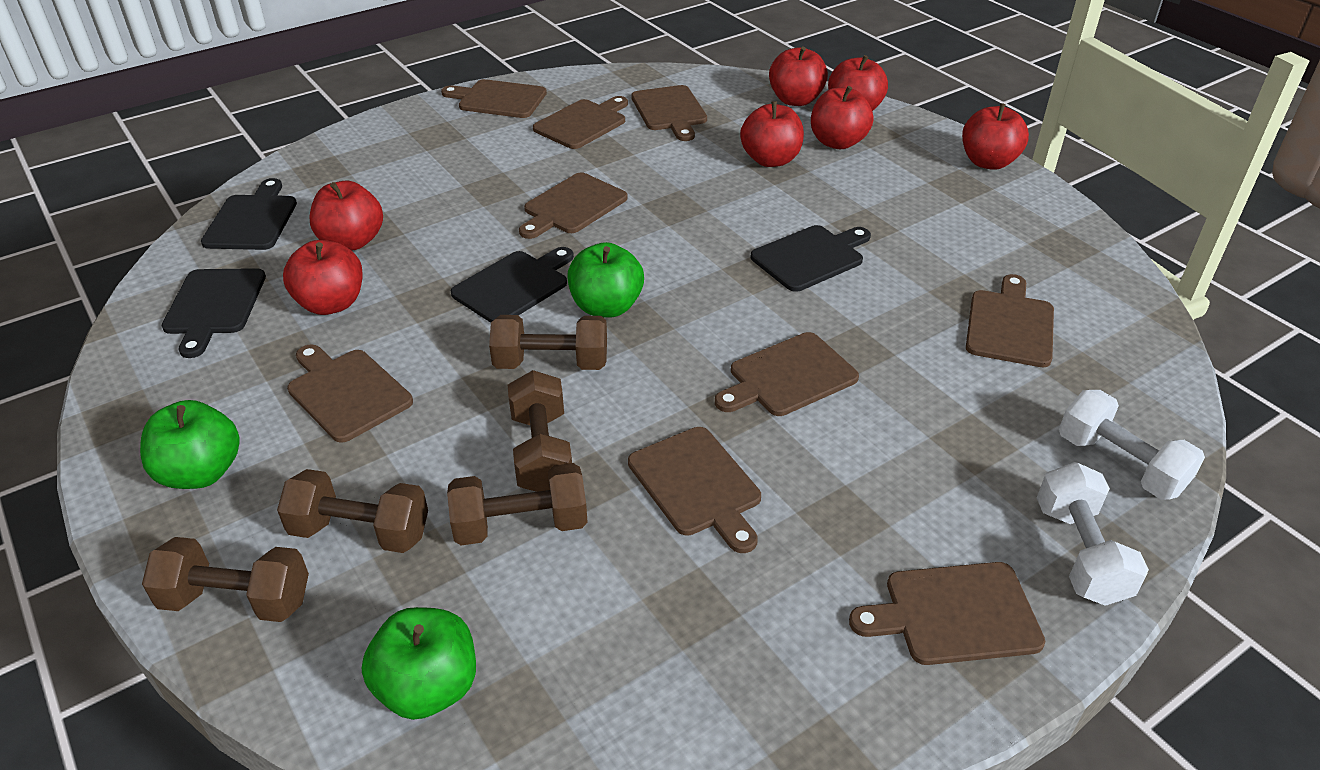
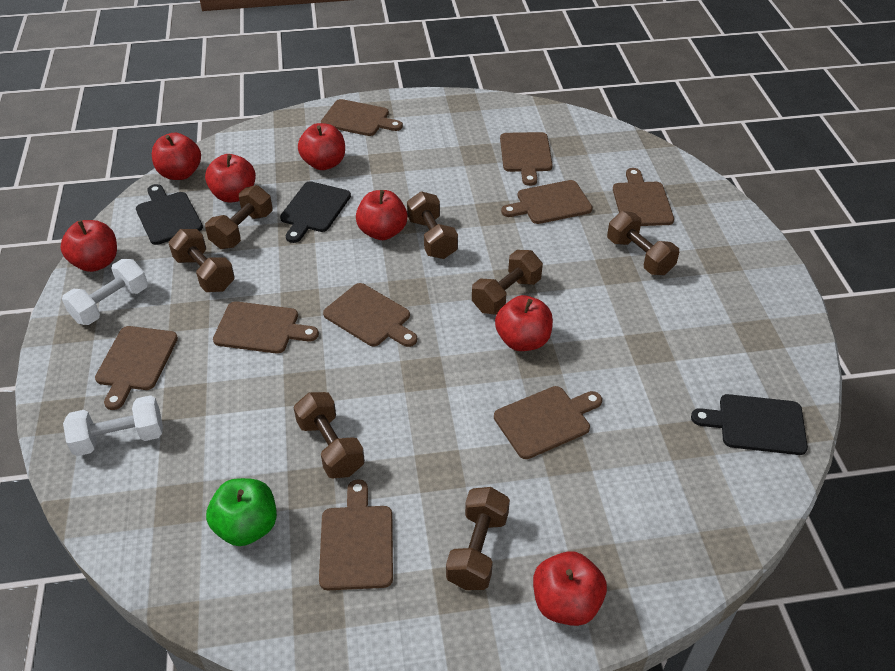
black cutting board: 4 -> 3
brown dumbbell: 5 -> 7
green apple: 3 -> 1

